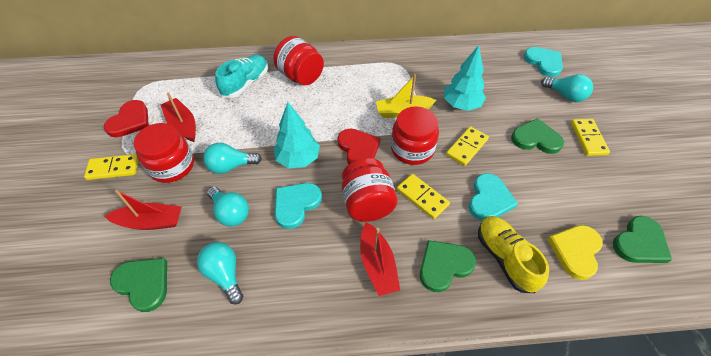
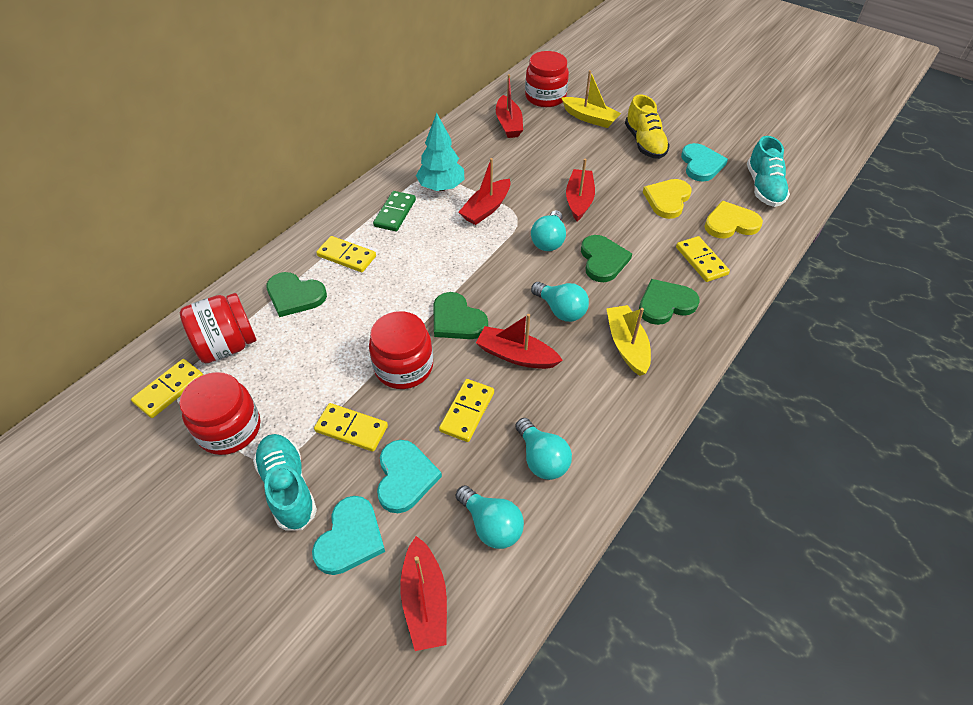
green domino: 0 -> 1
red boat: 3 -> 5
red heart: 2 -> 0
turquoise shoe: 1 -> 2
turquoise tree: 2 -> 1
yellow boat: 1 -> 2
yellow domino: 4 -> 5
yellow heart: 1 -> 2

